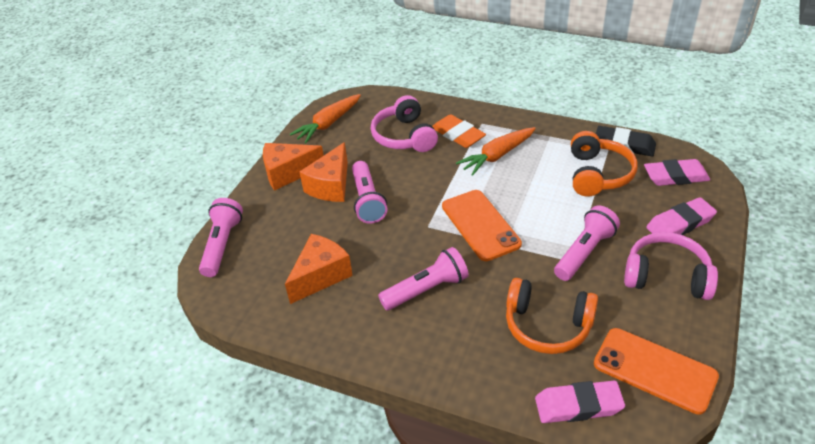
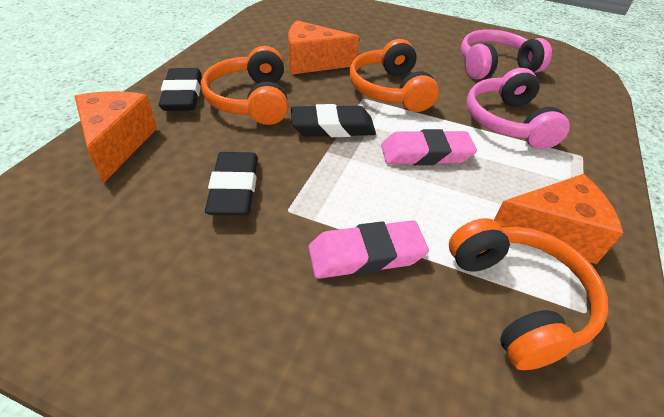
black eraser: 1 -> 3
orange carrot: 2 -> 0
orange eraser: 1 -> 0
orange headphones: 2 -> 3
orange phone: 2 -> 0
pink eraser: 3 -> 2
pink flashlight: 4 -> 0

